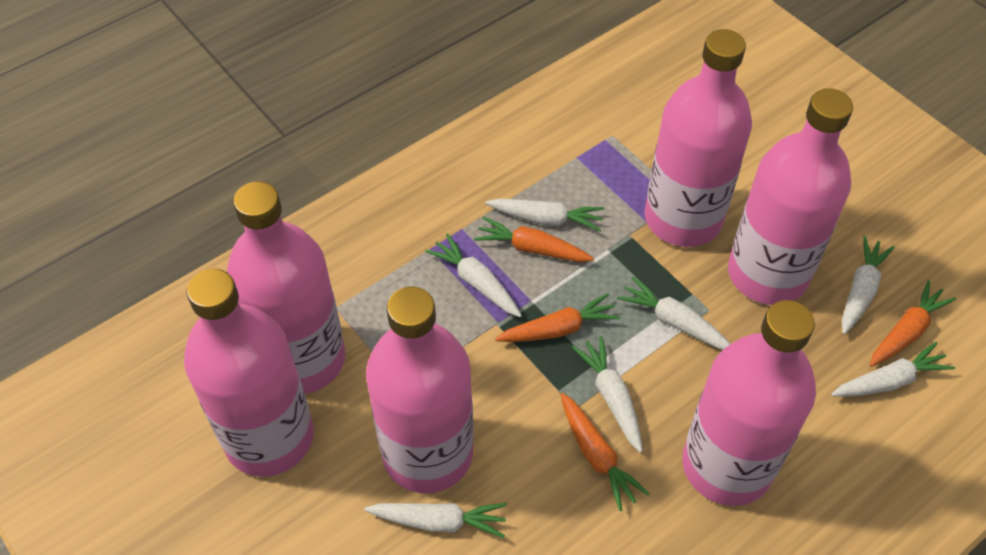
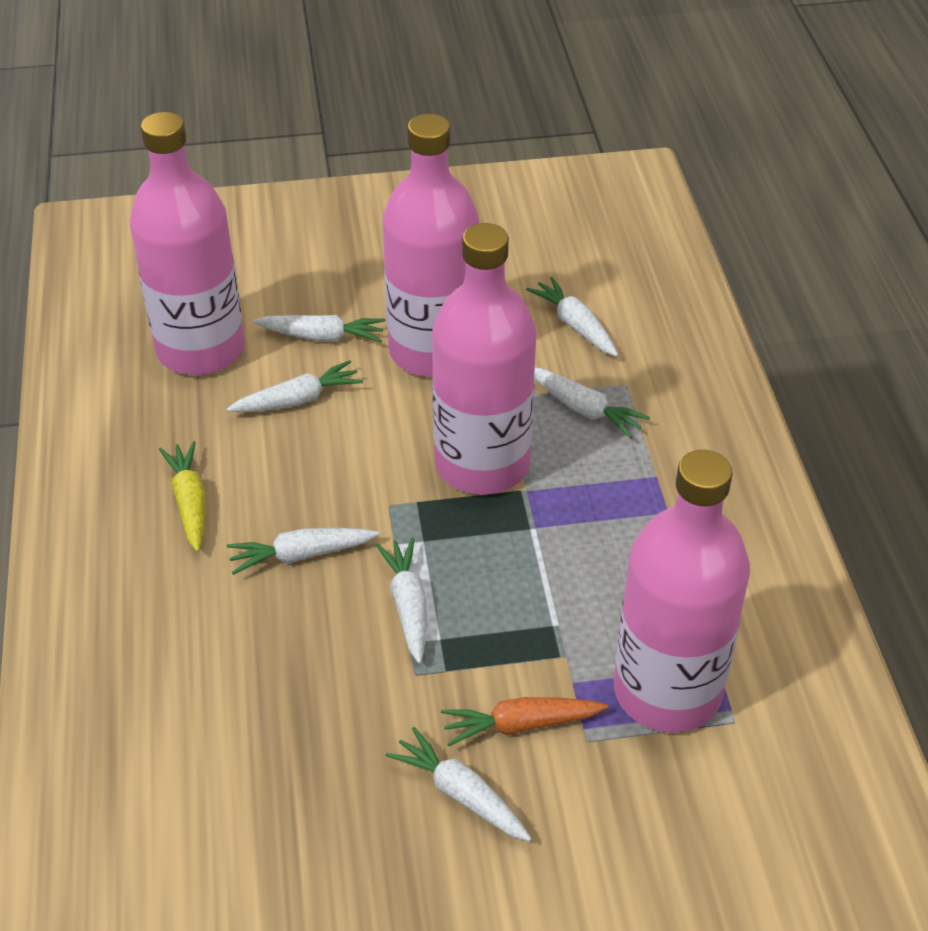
orange carrot: 4 -> 1
pink bottle: 6 -> 4
yellow carrot: 0 -> 1

